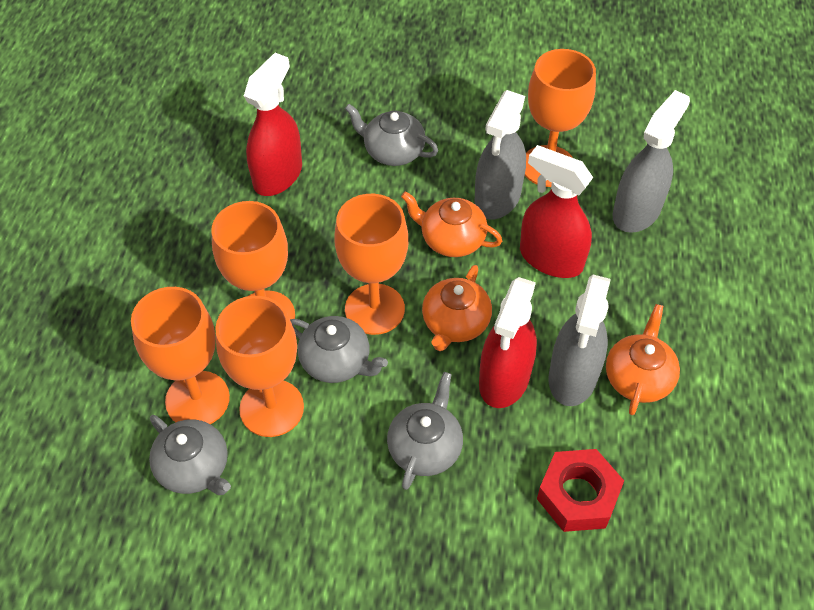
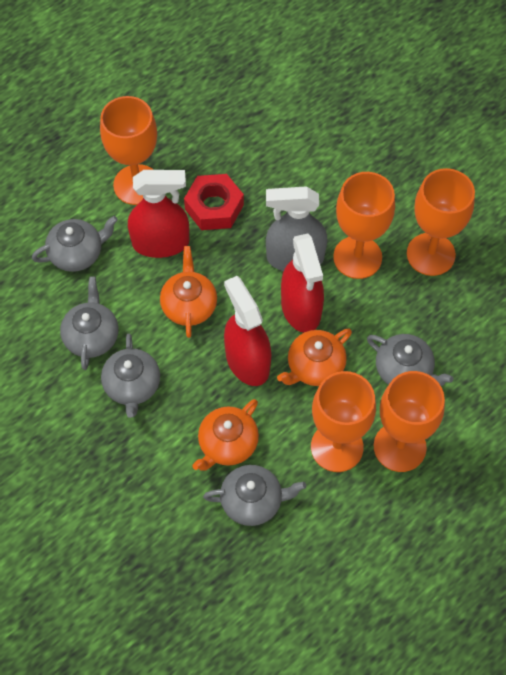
grey spray bottle: 3 -> 1
grey teapot: 4 -> 5

